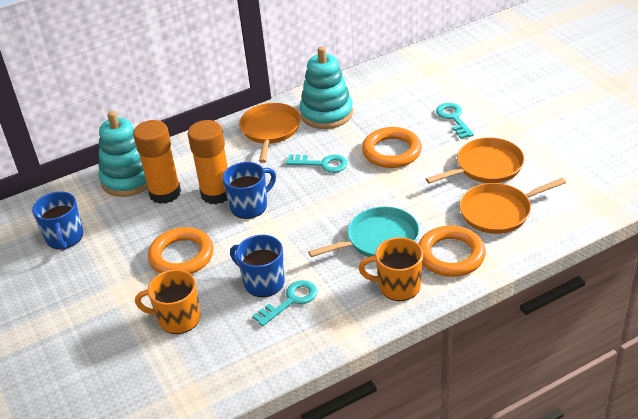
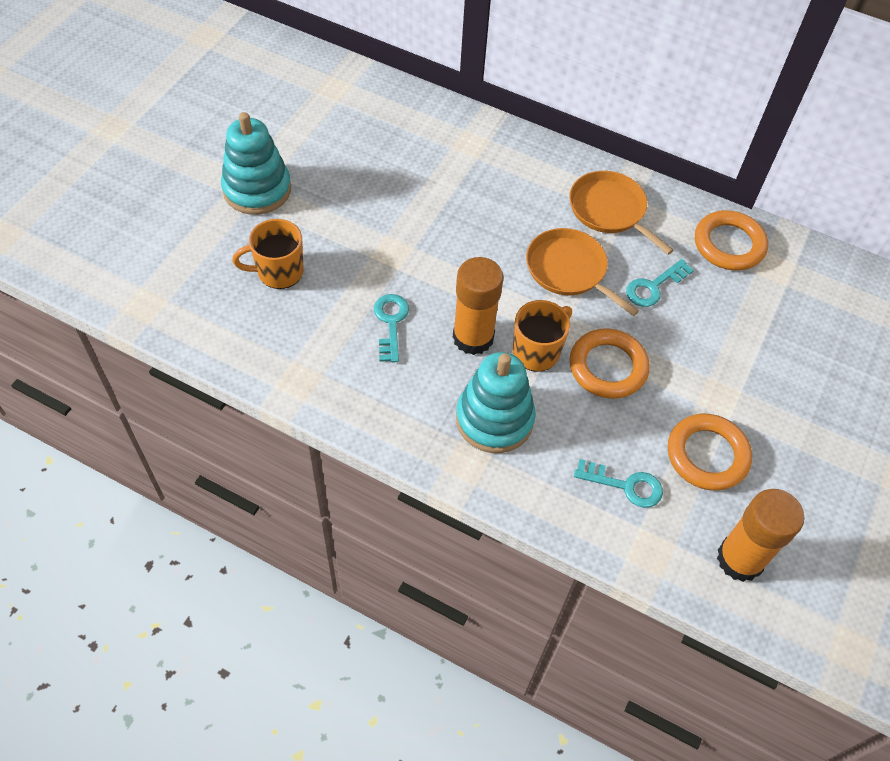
blue mug: 3 -> 0
orange pan: 3 -> 2
turquoise pan: 1 -> 0

